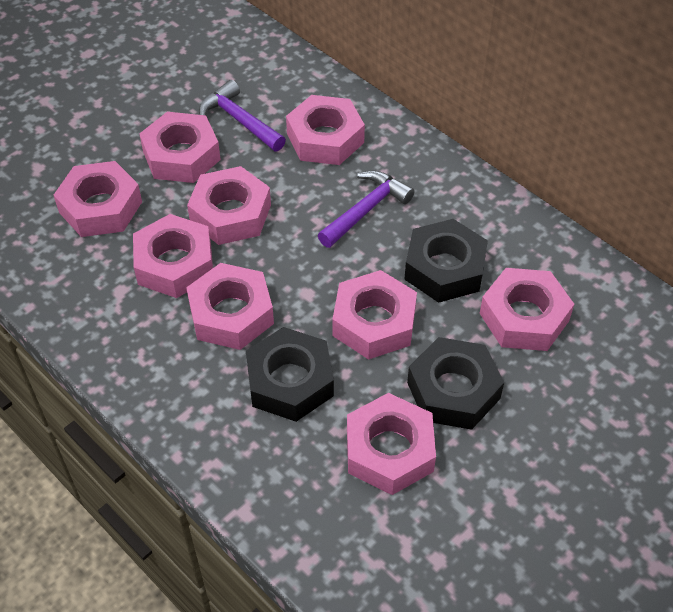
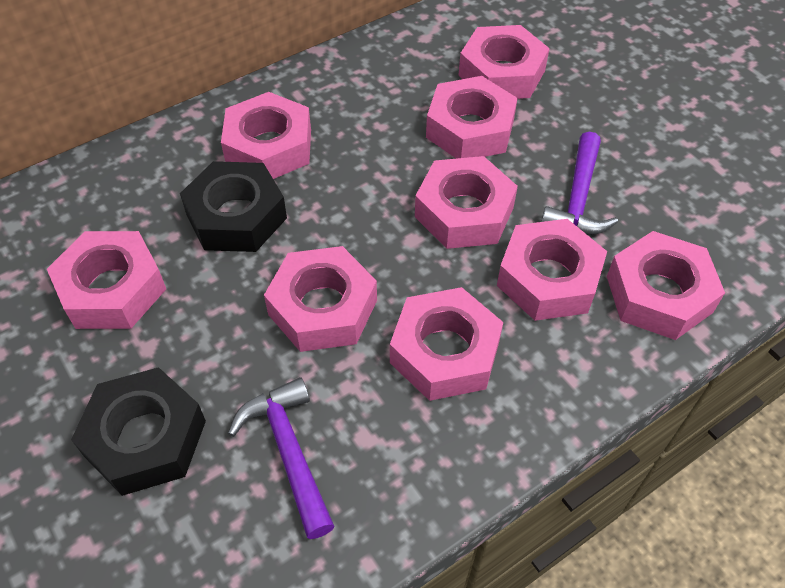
black nut: 3 -> 2

